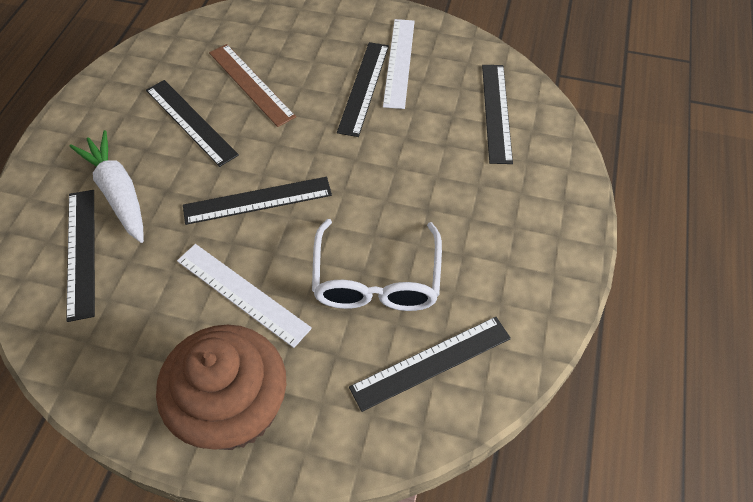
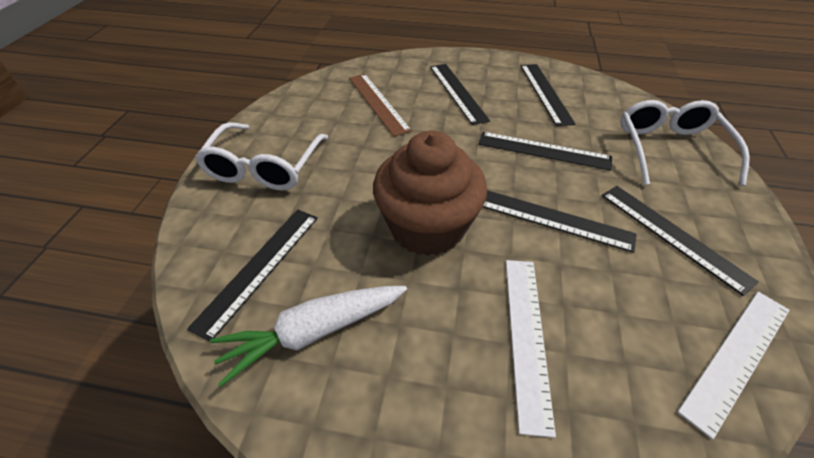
white glasses: 1 -> 2

